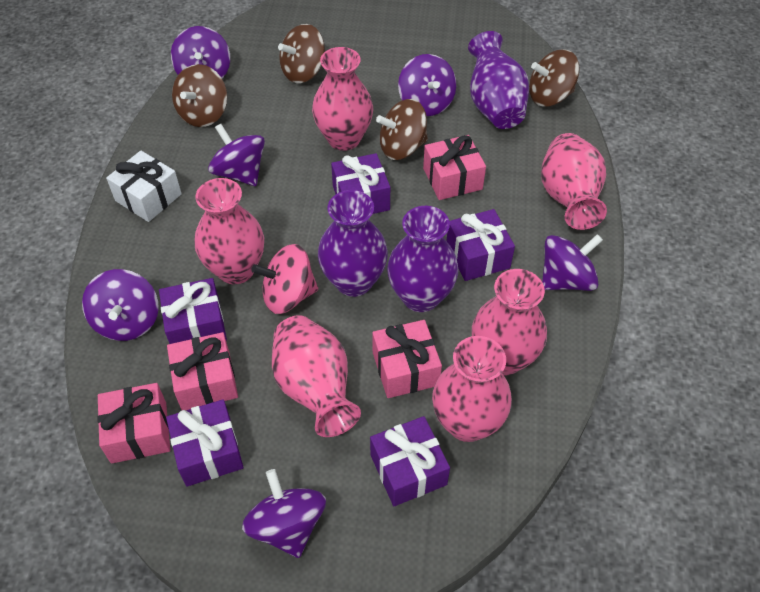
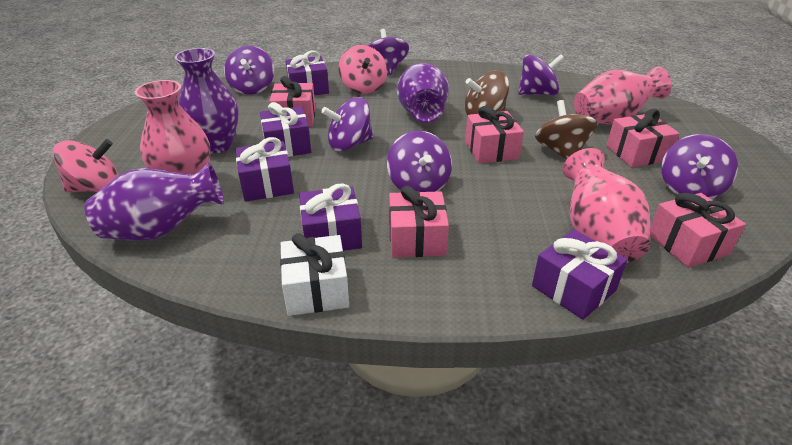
brown spinning top: 4 -> 2
pink gift: 4 -> 5
pink spinning top: 1 -> 2
pink vase: 6 -> 3

